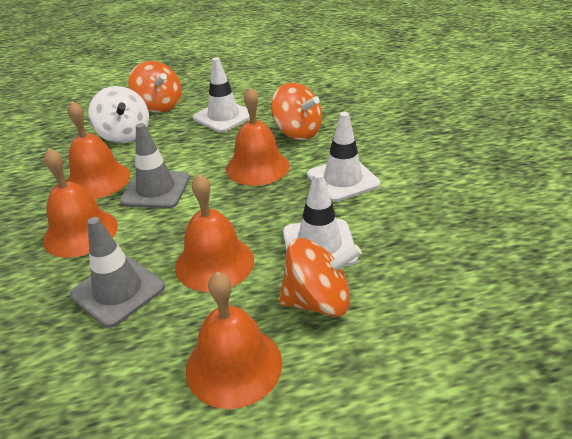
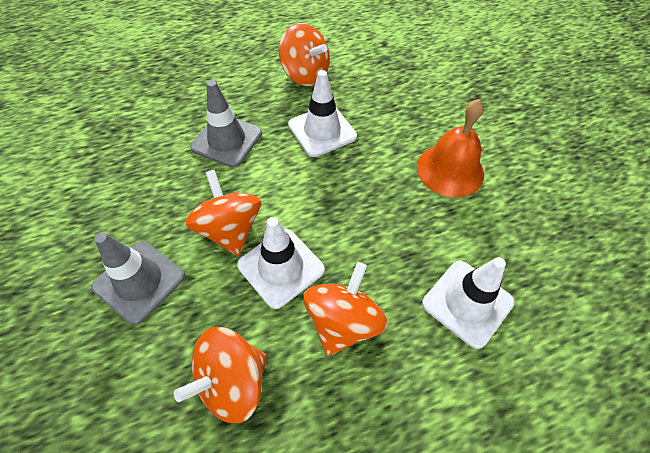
orange bell: 5 -> 1
orange spinning top: 3 -> 4
white spinning top: 1 -> 0

